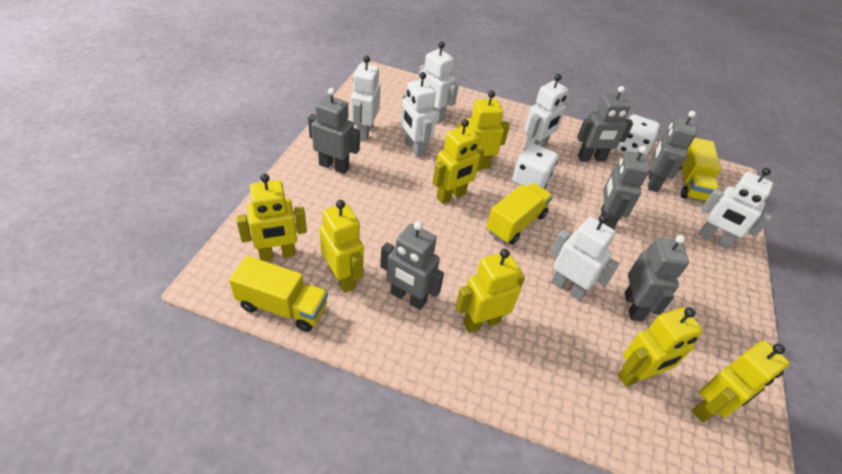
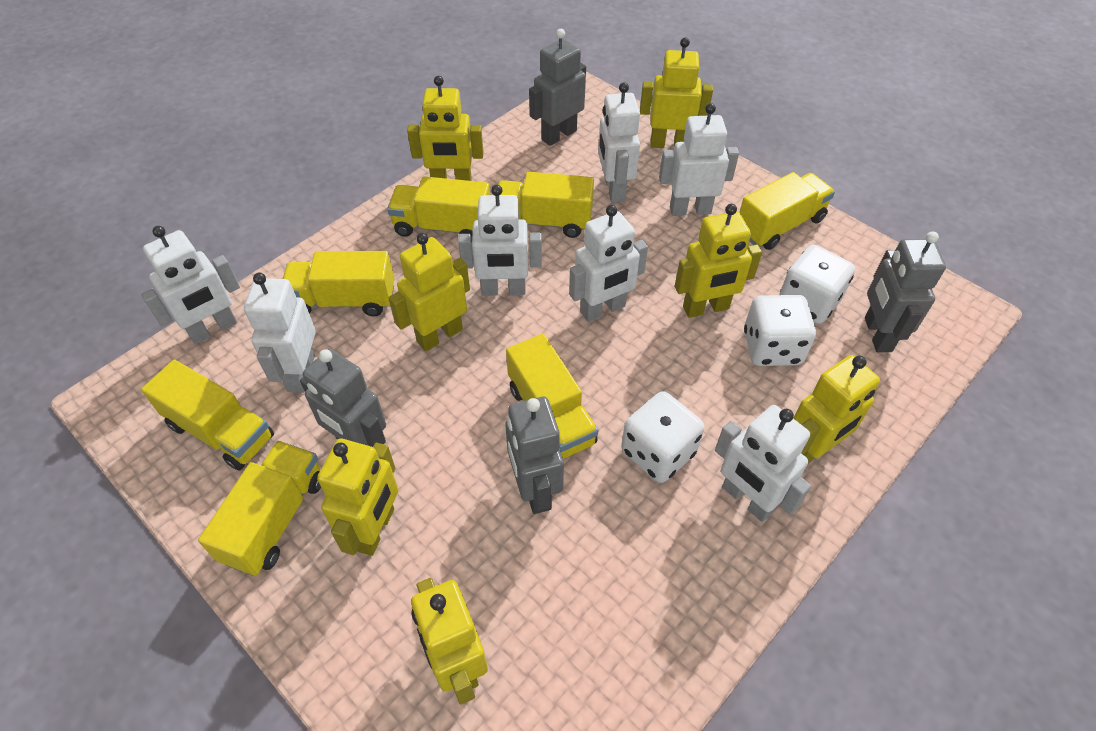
grey robot: 6 -> 4
white dice: 2 -> 3
white robot: 6 -> 7
yellow truck: 3 -> 7

